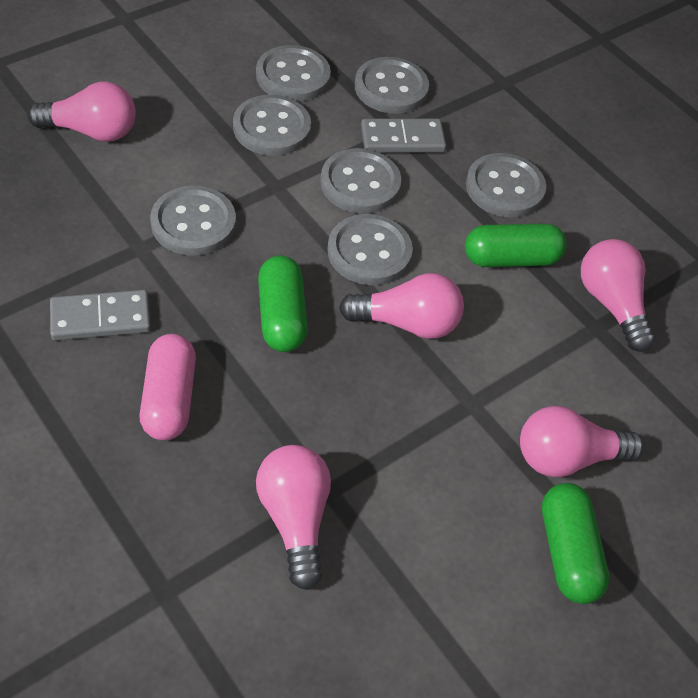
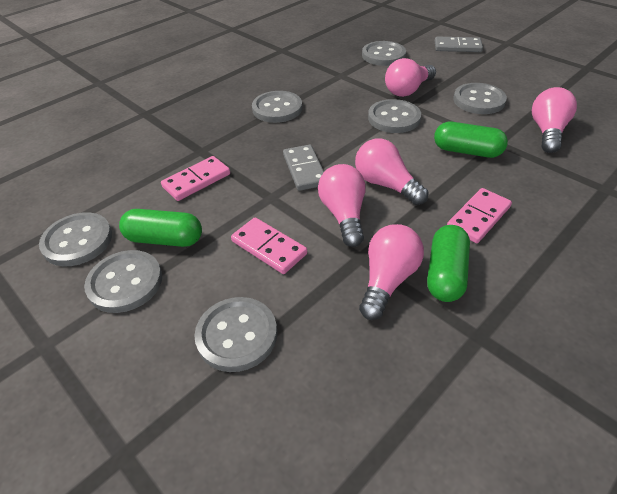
pink capsule: 1 -> 0
pink domino: 0 -> 3

